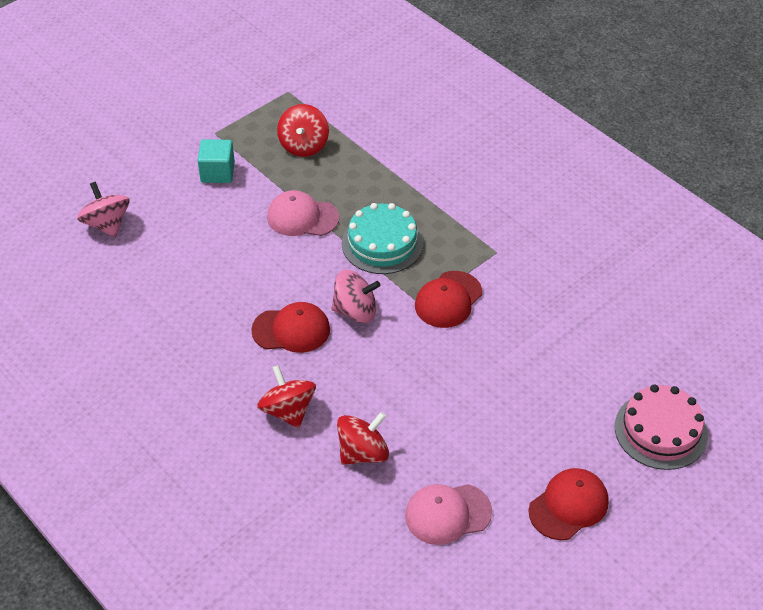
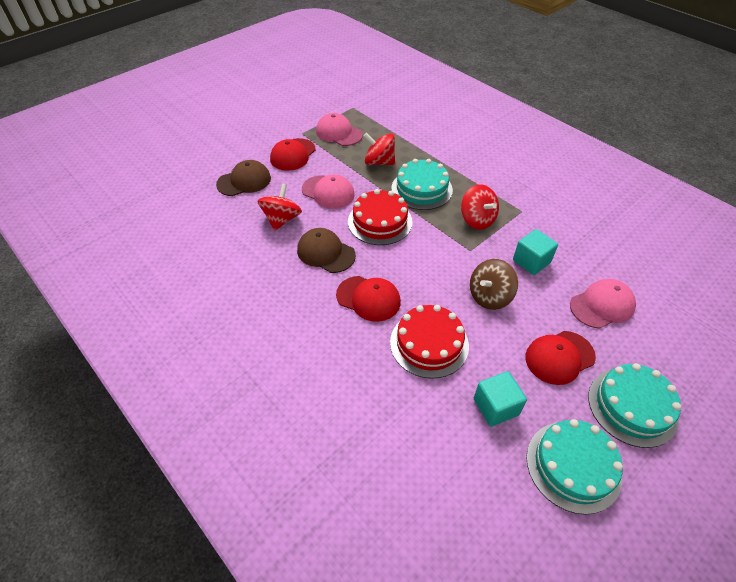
brown cap: 0 -> 2
brown spinning top: 0 -> 1
pink cake: 1 -> 0
pink cap: 2 -> 3
pink spinning top: 2 -> 0
red cake: 0 -> 2
turquoise cake: 1 -> 3
turquoise cube: 1 -> 2

